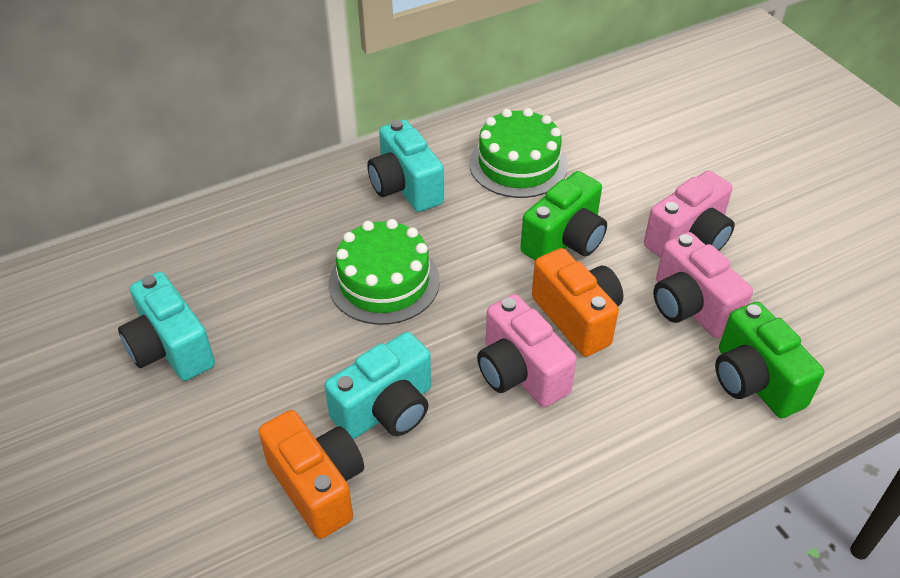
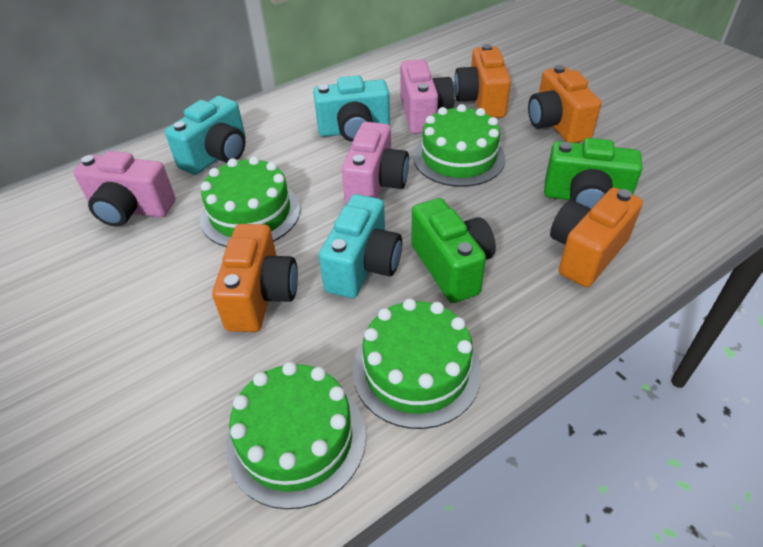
green cake: 2 -> 4
orange camera: 2 -> 4

